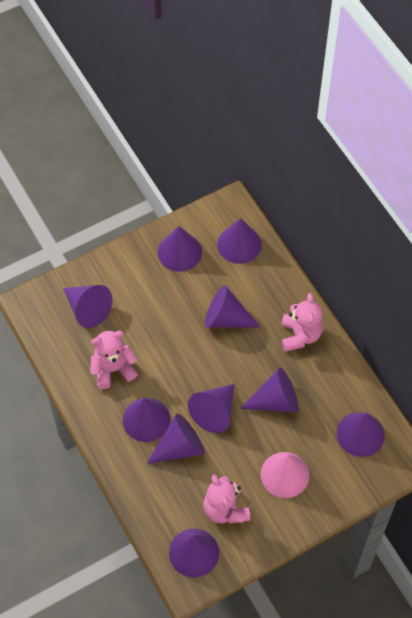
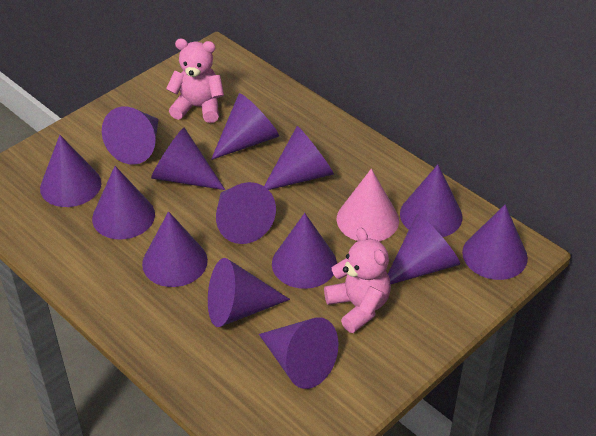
pink teddy bear: 3 -> 2
purple cone: 10 -> 14

